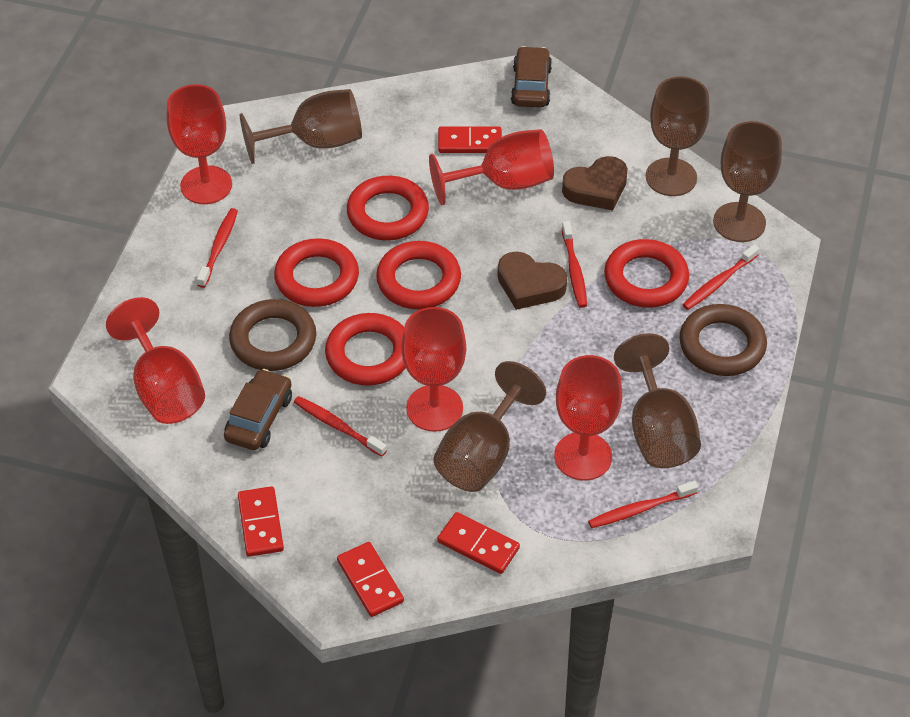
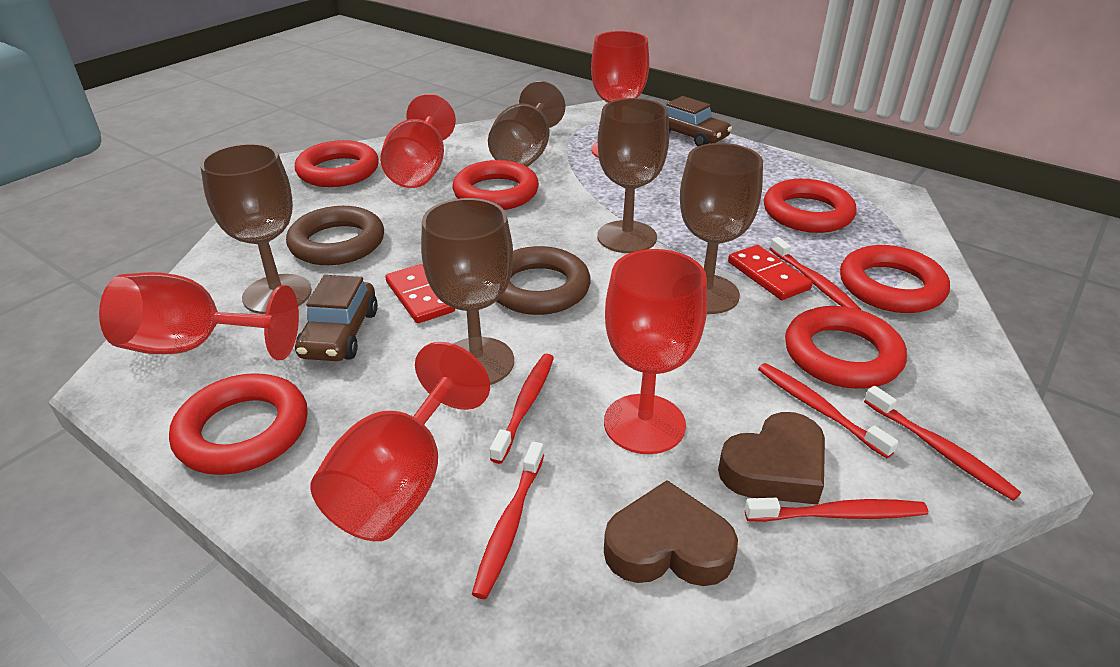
red domino: 4 -> 2
red ring: 5 -> 6
red toothbrush: 5 -> 6

